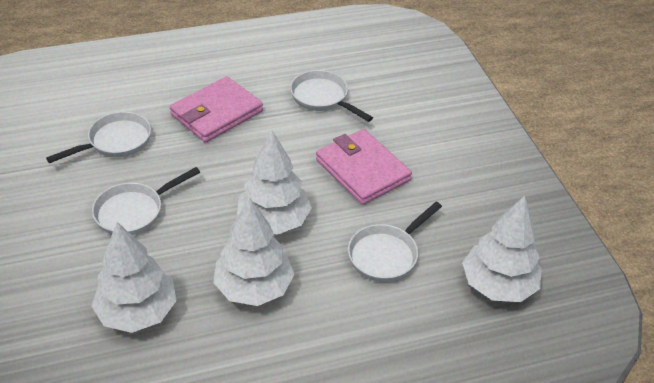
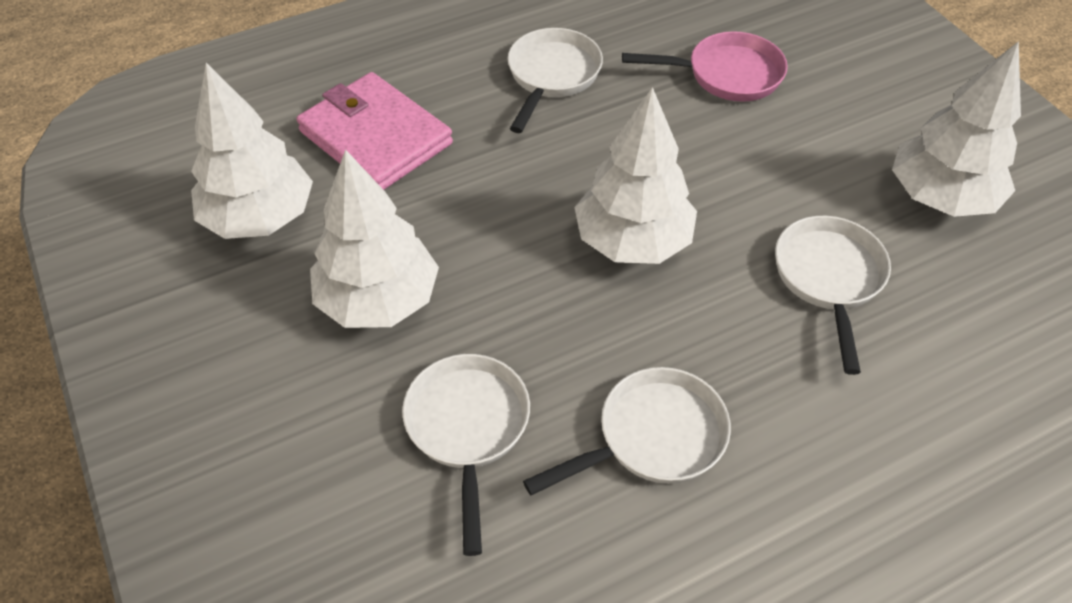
pink pan: 0 -> 1
pink wallet: 2 -> 1

